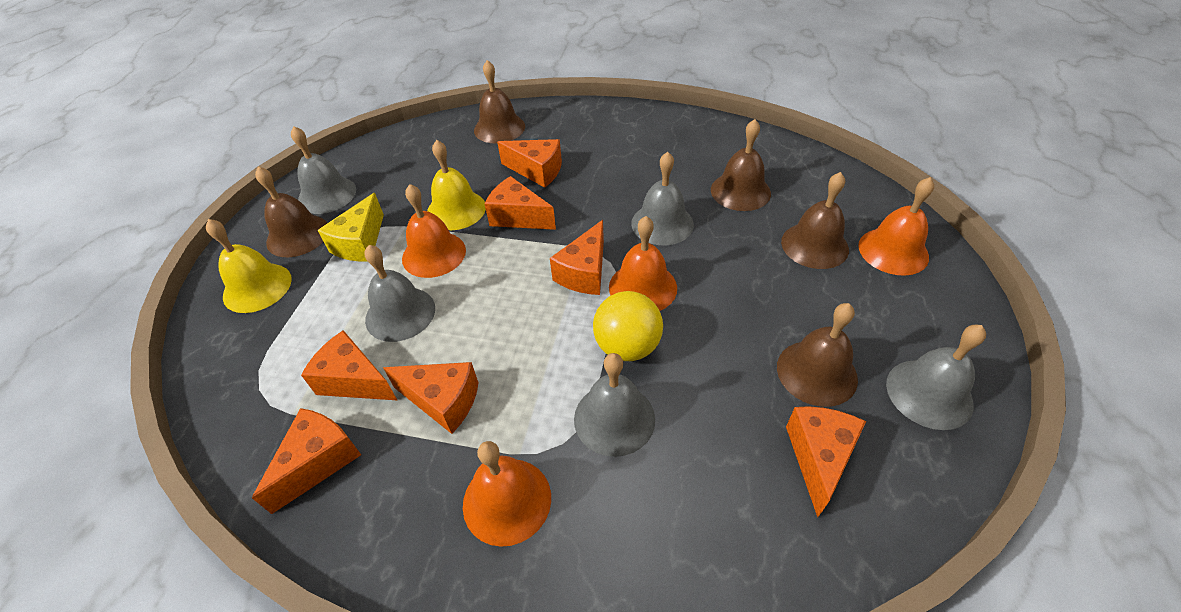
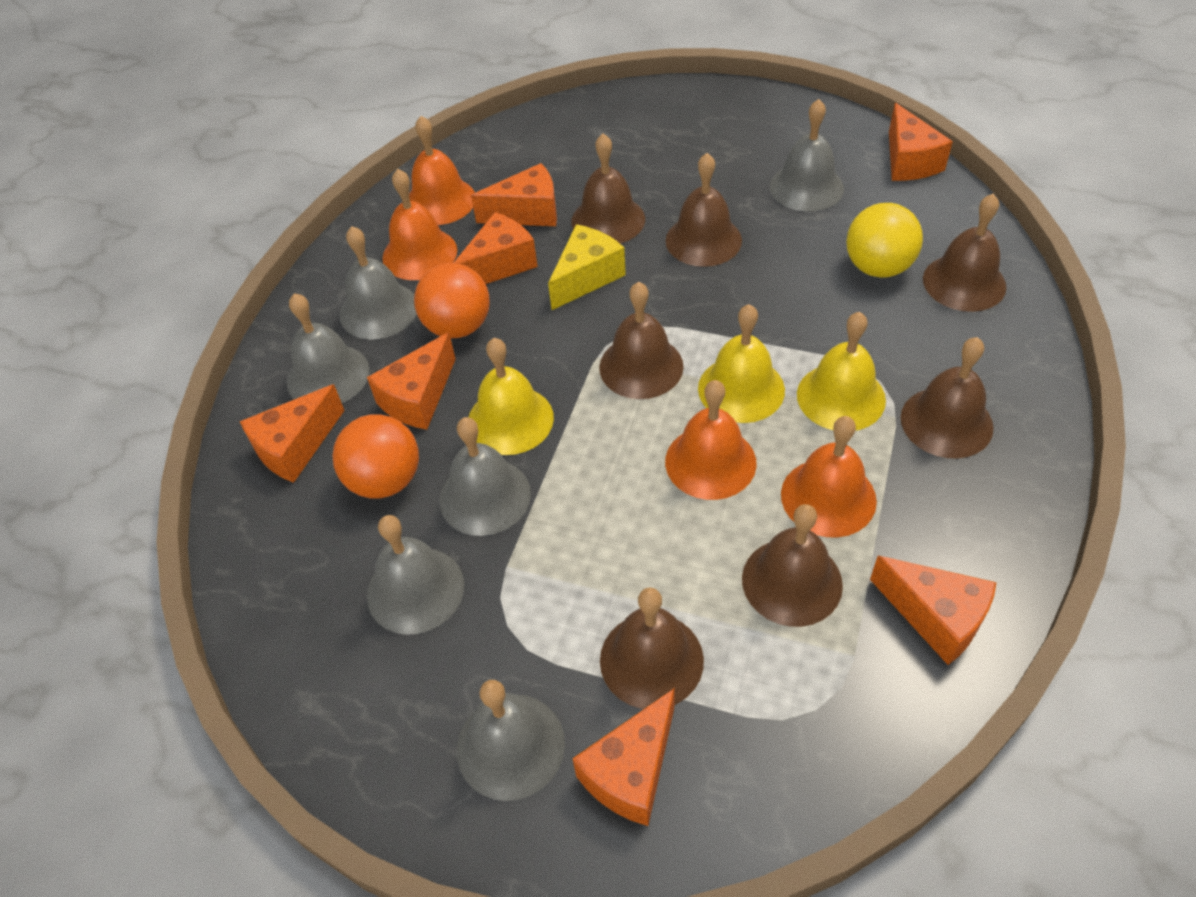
brown bell: 5 -> 7
grey bell: 5 -> 6
orange ball: 0 -> 2
yellow bell: 2 -> 3

